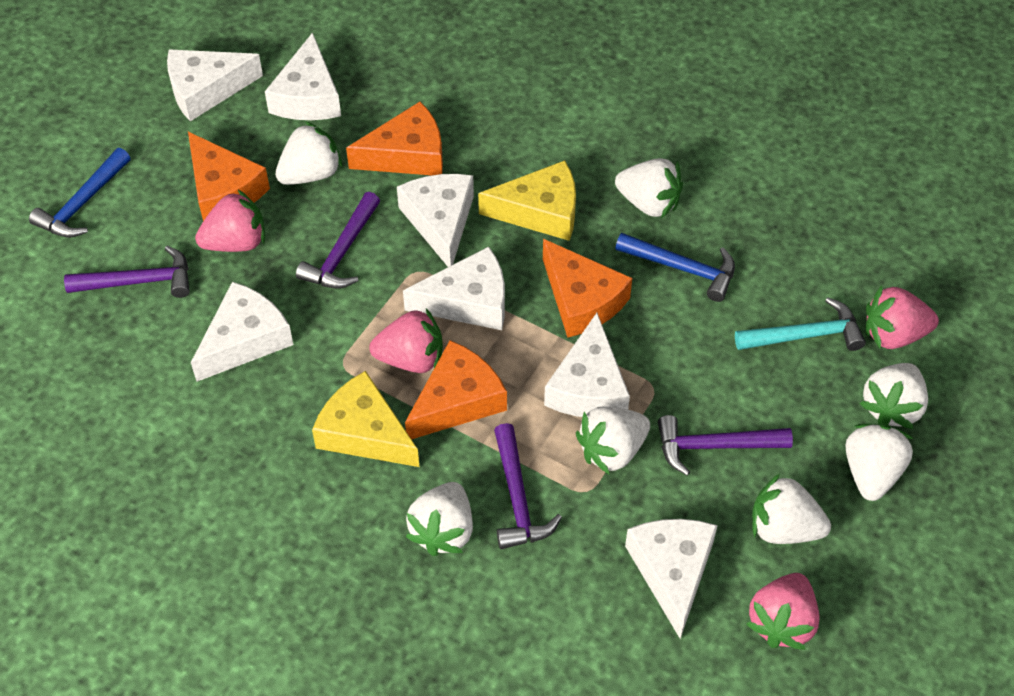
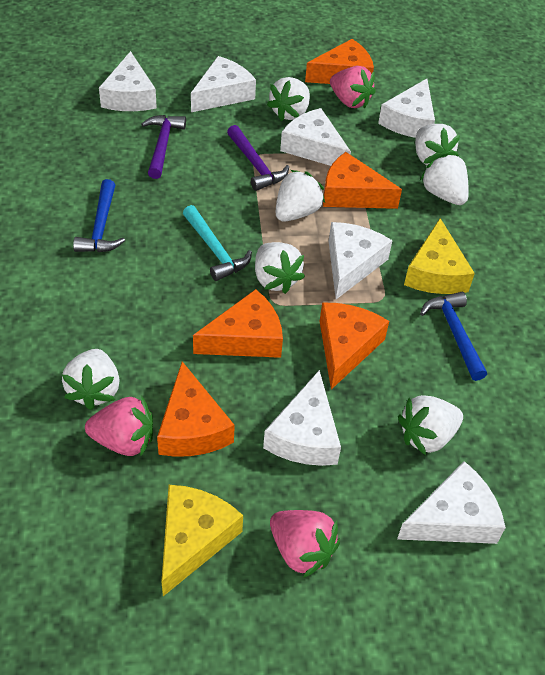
orange cheese: 4 -> 5
pink strawberry: 4 -> 3
purple hammer: 4 -> 2

